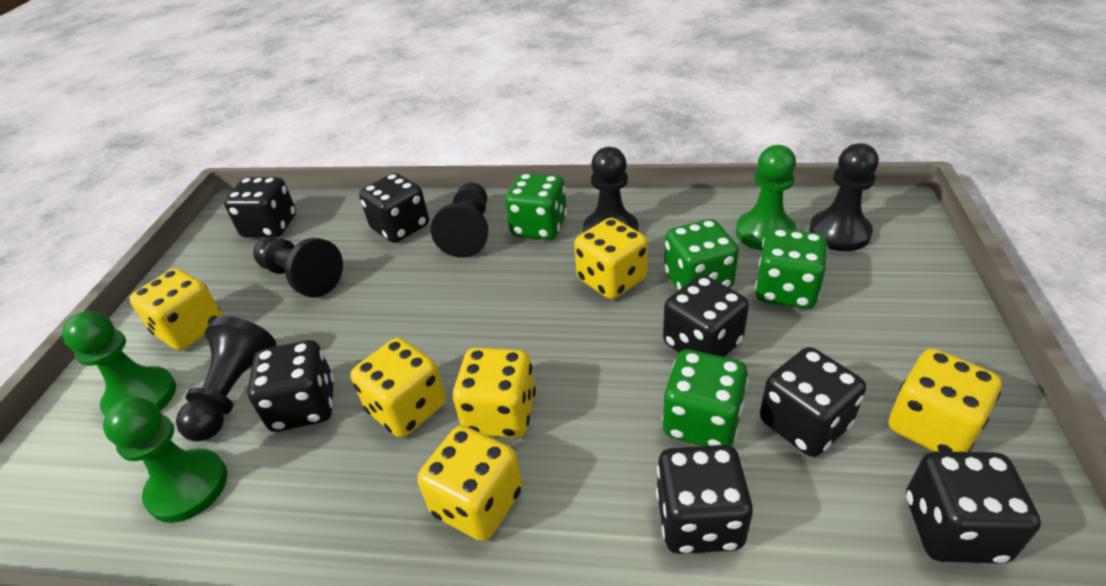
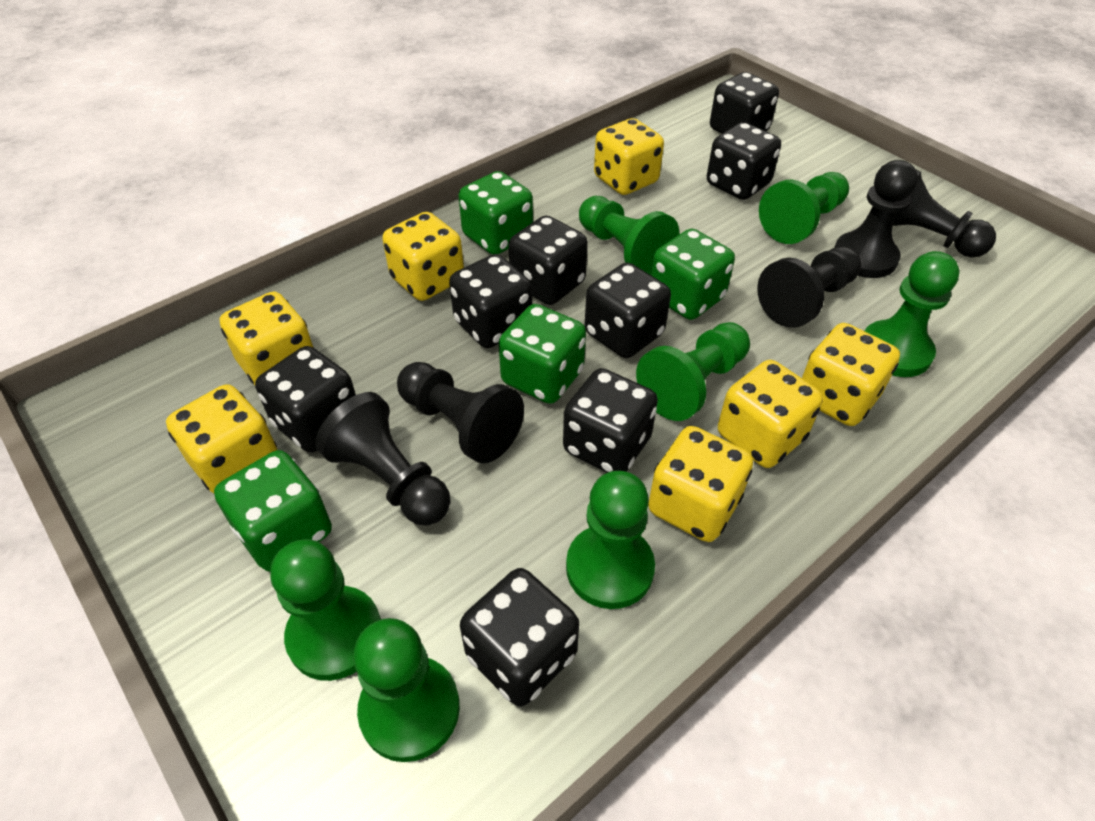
black dice: 7 -> 8
green pawn: 3 -> 7
yellow dice: 6 -> 7

